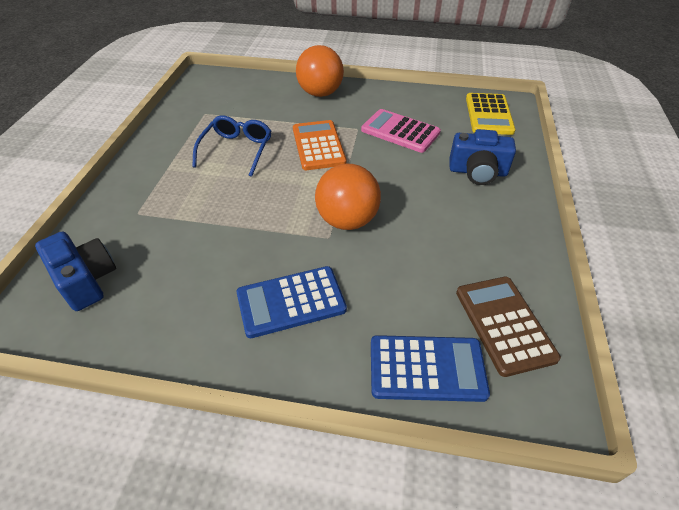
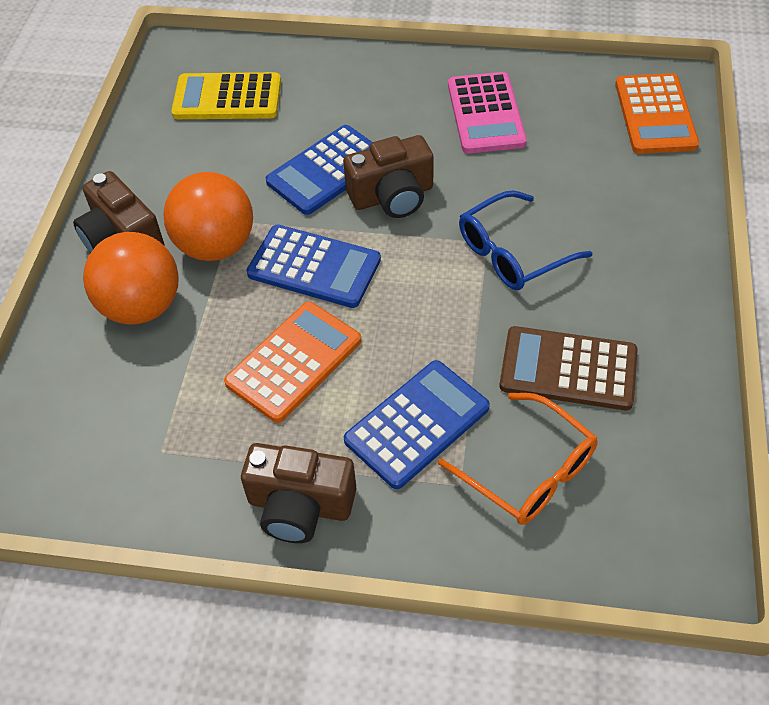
blue calculator: 2 -> 3
blue camera: 2 -> 0
brown camera: 0 -> 3
orange calculator: 1 -> 2
orange glasses: 0 -> 1

